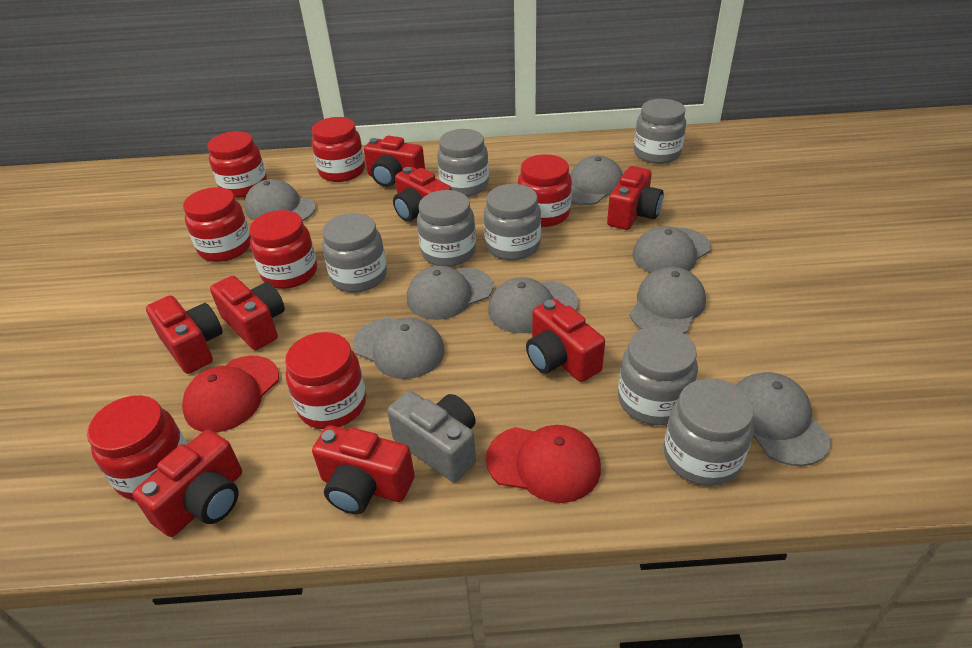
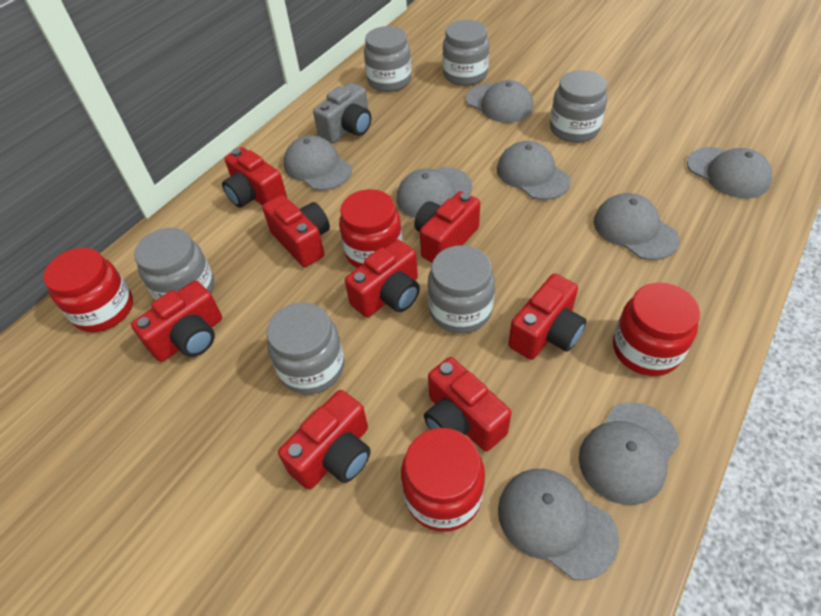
grey jar: 7 -> 6
red cap: 2 -> 0
red jar: 7 -> 4

